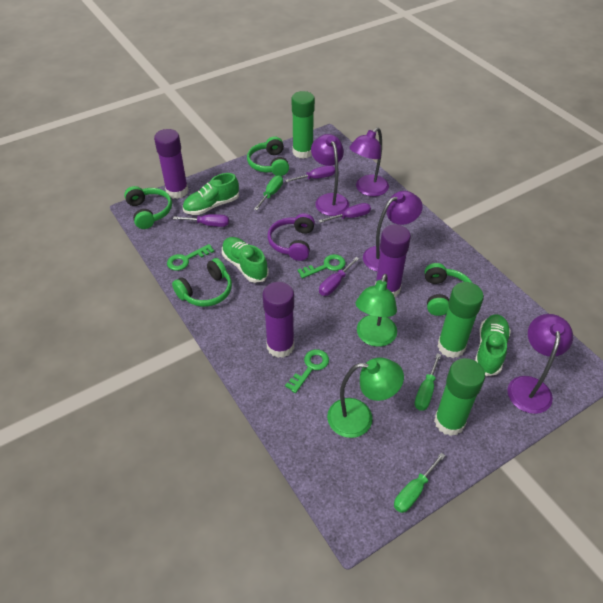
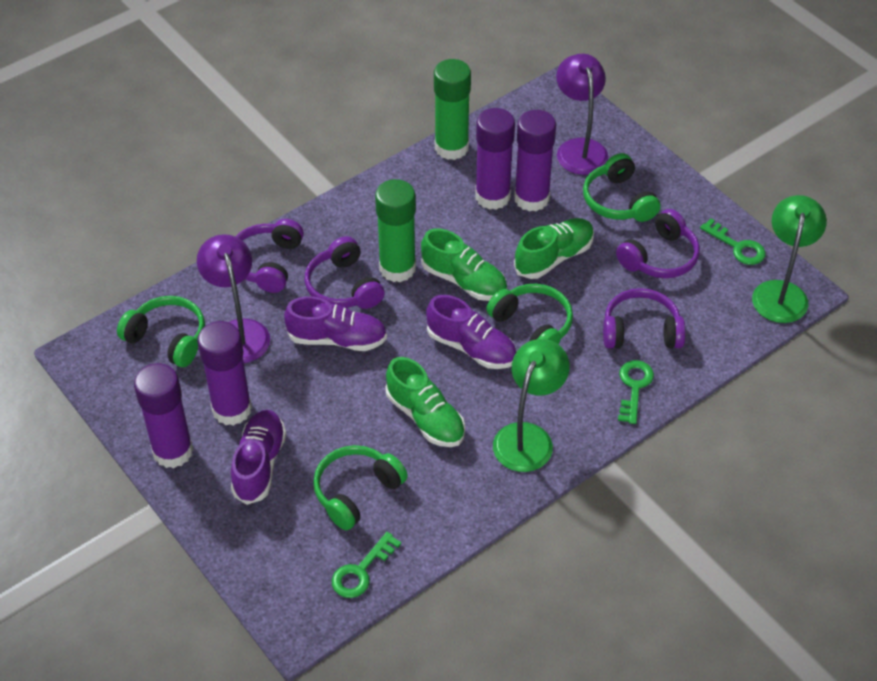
green glue stick: 3 -> 2
green screwdriver: 3 -> 0
purple glue stick: 3 -> 4
purple headphones: 1 -> 4
purple lamp: 4 -> 2
purple screwdriver: 4 -> 0
purple shoe: 0 -> 3

